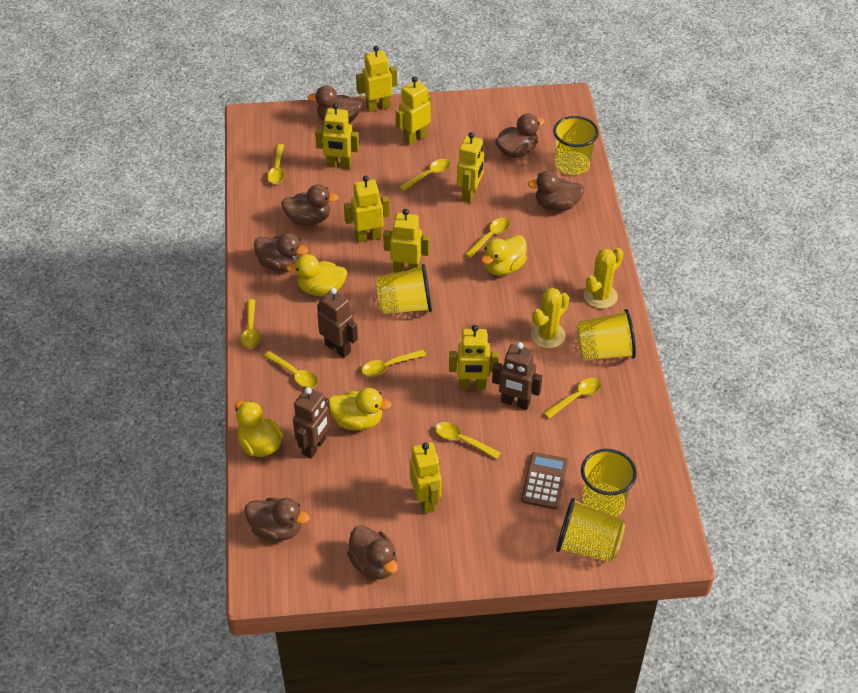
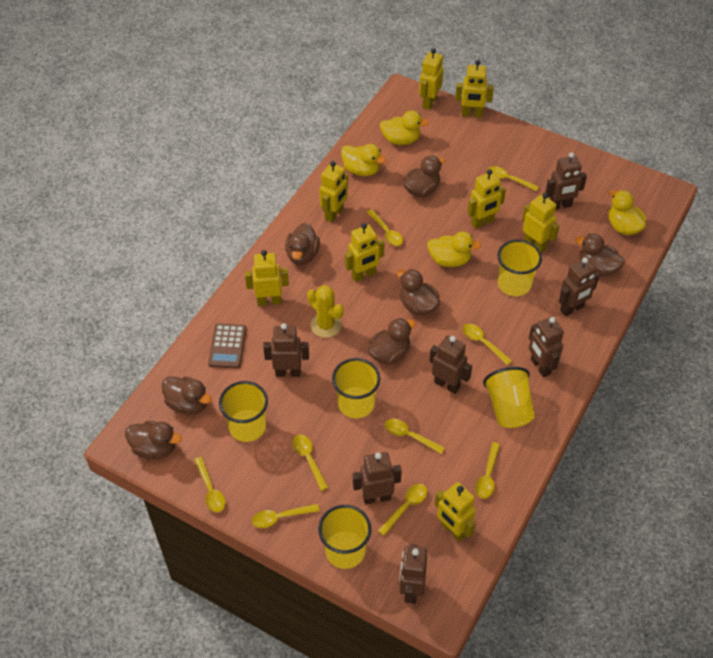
brown robot: 3 -> 7
yellow cactus: 2 -> 1
yellow spoon: 8 -> 9

